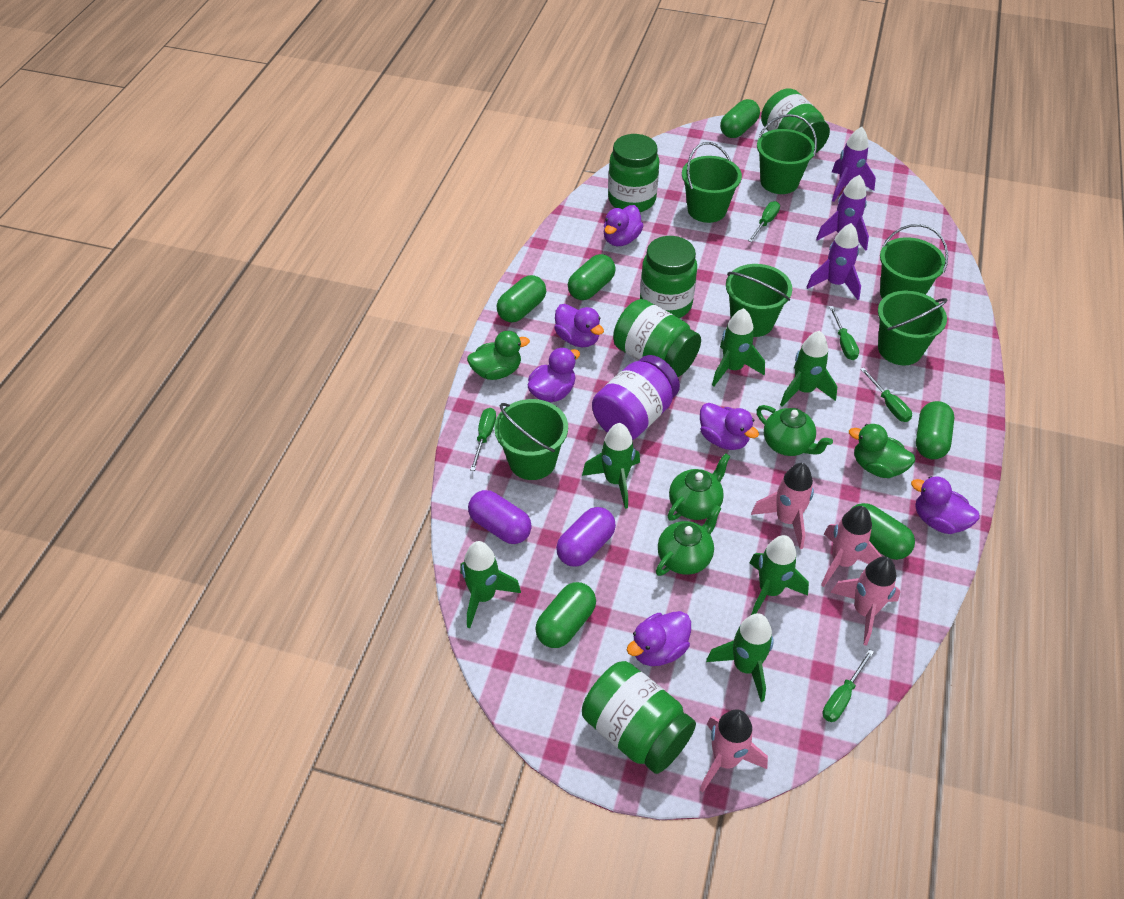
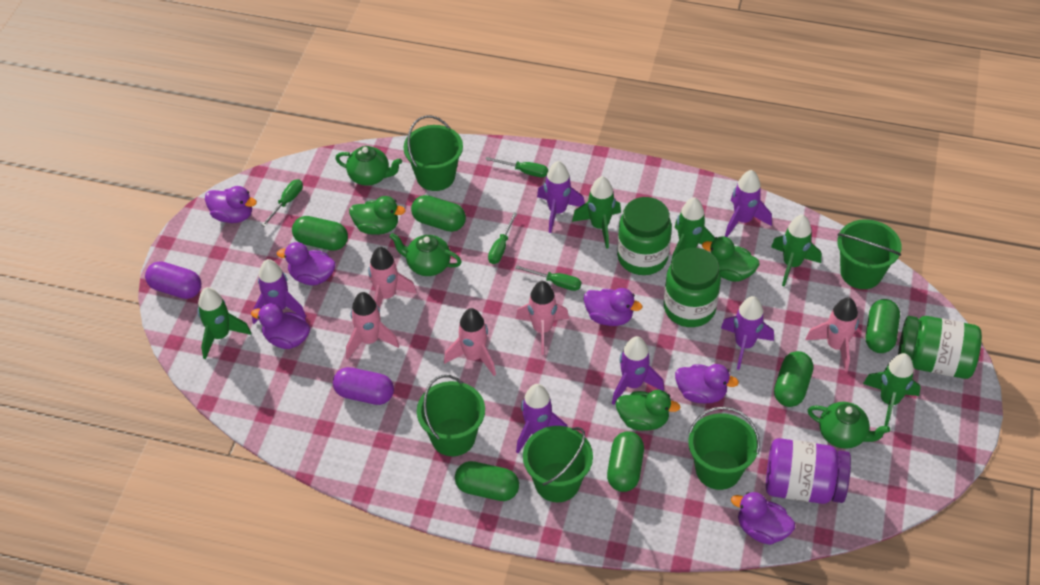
green bucket: 6 -> 5
green duck: 2 -> 3
green jar: 5 -> 3
green rocket: 6 -> 5
green screwdriver: 5 -> 4
pink rocket: 4 -> 5
purple rocket: 3 -> 6

